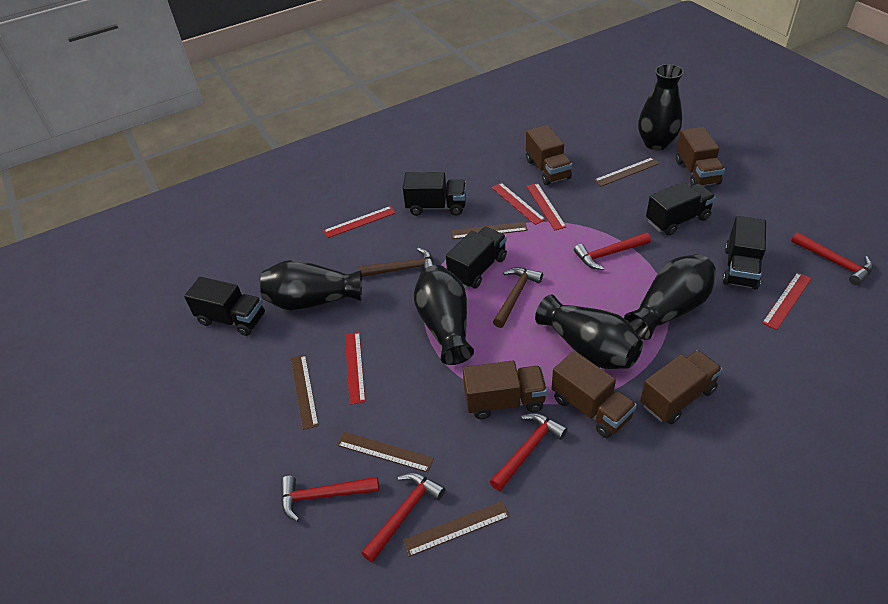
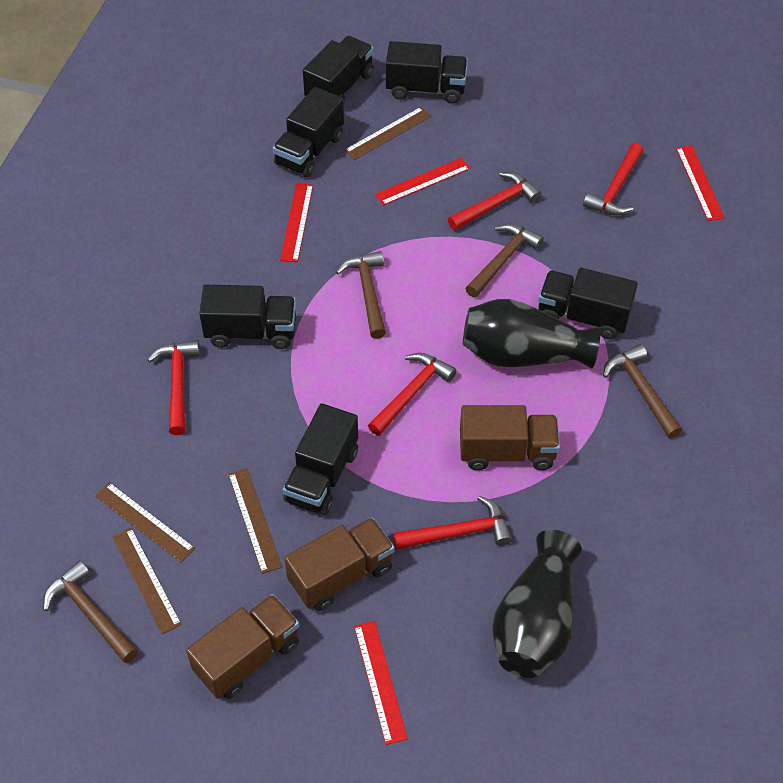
black truck: 5 -> 6
black vase: 5 -> 2
brown hammer: 2 -> 4
brown ruler: 5 -> 4
brown truck: 5 -> 3
red ruler: 5 -> 4

